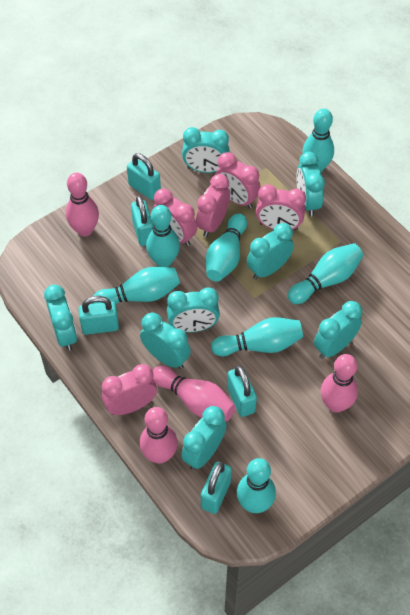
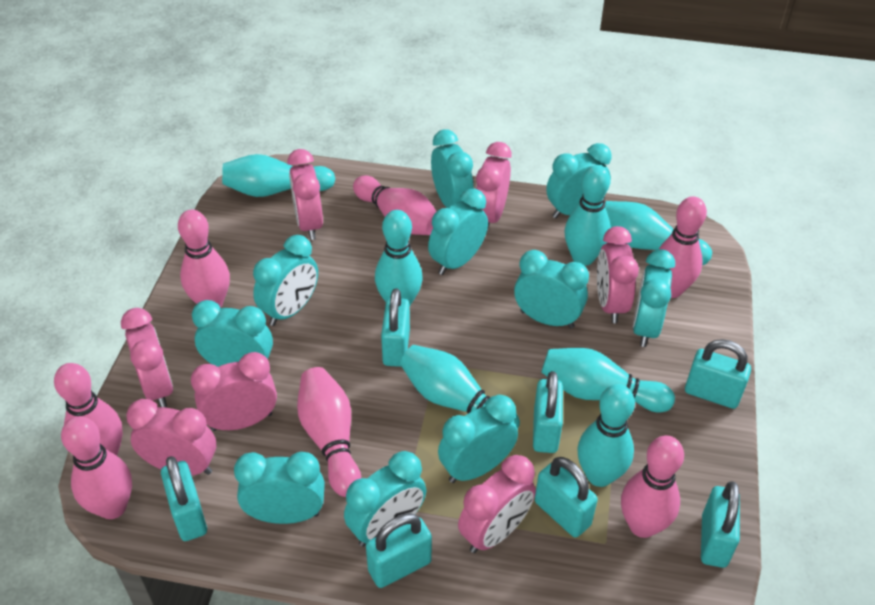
pink bowling pin: 4 -> 7
pink clock: 5 -> 7
turquoise clock: 8 -> 10
turquoise padlock: 5 -> 7

